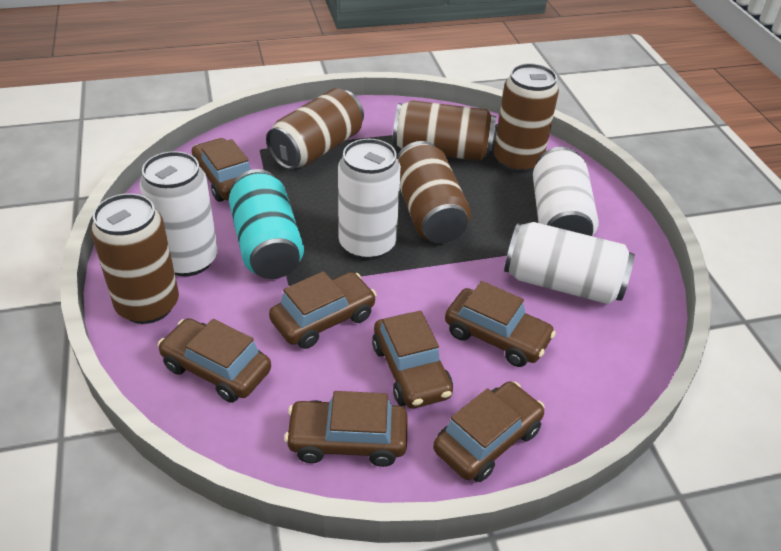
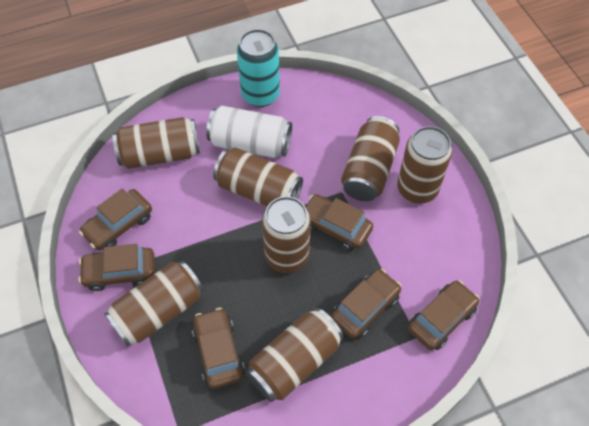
brown can: 5 -> 7
brown car: 7 -> 6
white can: 4 -> 1

